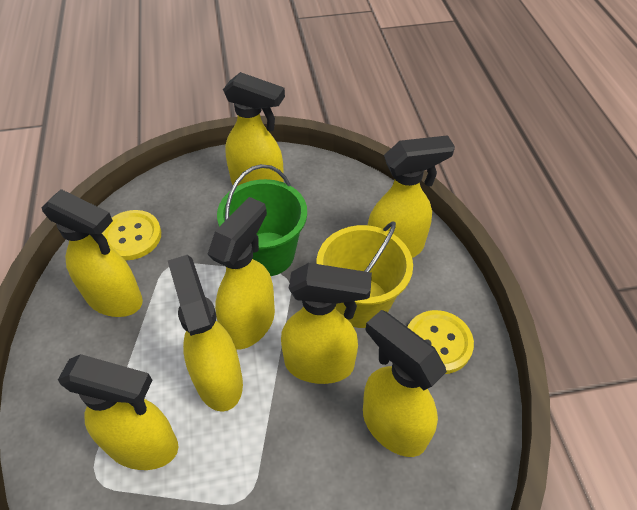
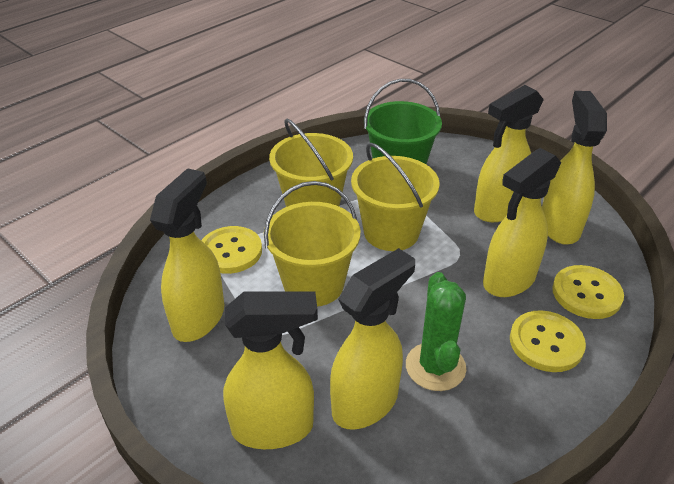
green cactus: 0 -> 1
yellow bucket: 1 -> 3
yellow button: 2 -> 3
yellow spray bottle: 8 -> 6

